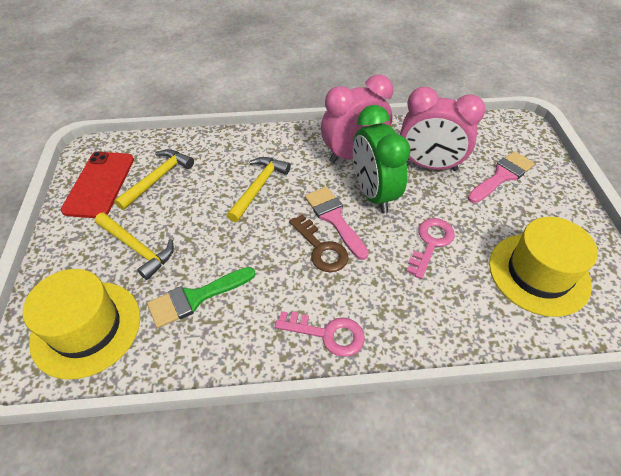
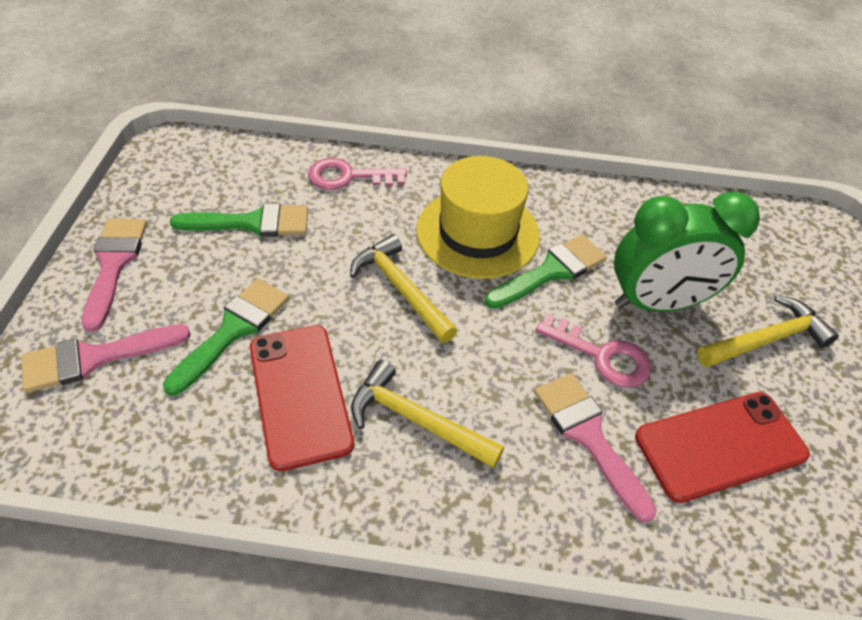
brown key: 1 -> 0
green brush: 1 -> 3
pink brush: 2 -> 3
pink clock: 2 -> 0
red phone: 1 -> 2
yellow hat: 2 -> 1

